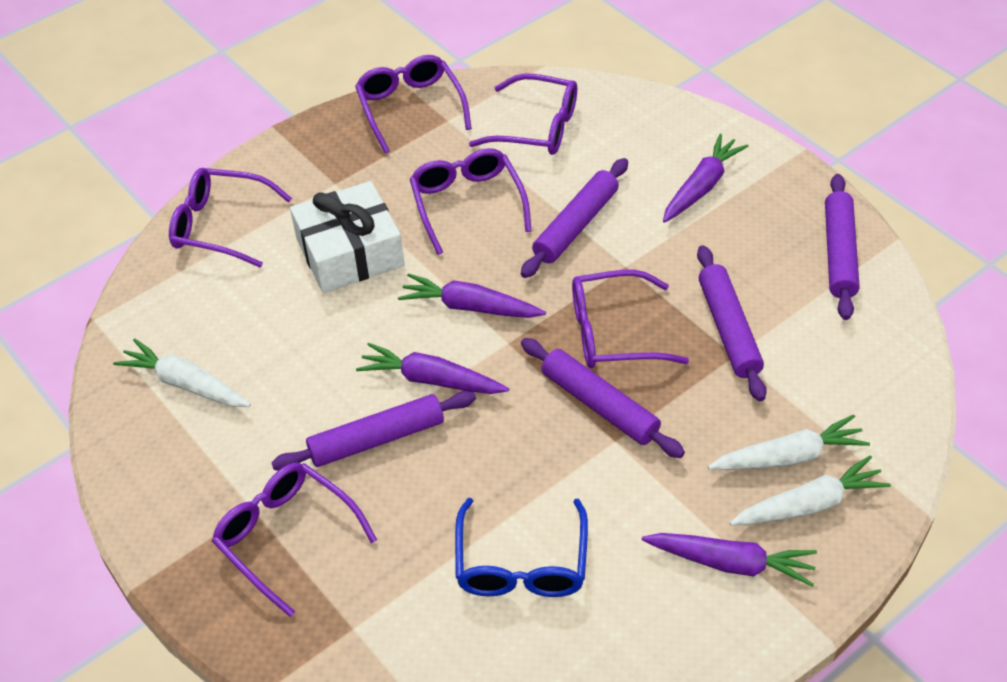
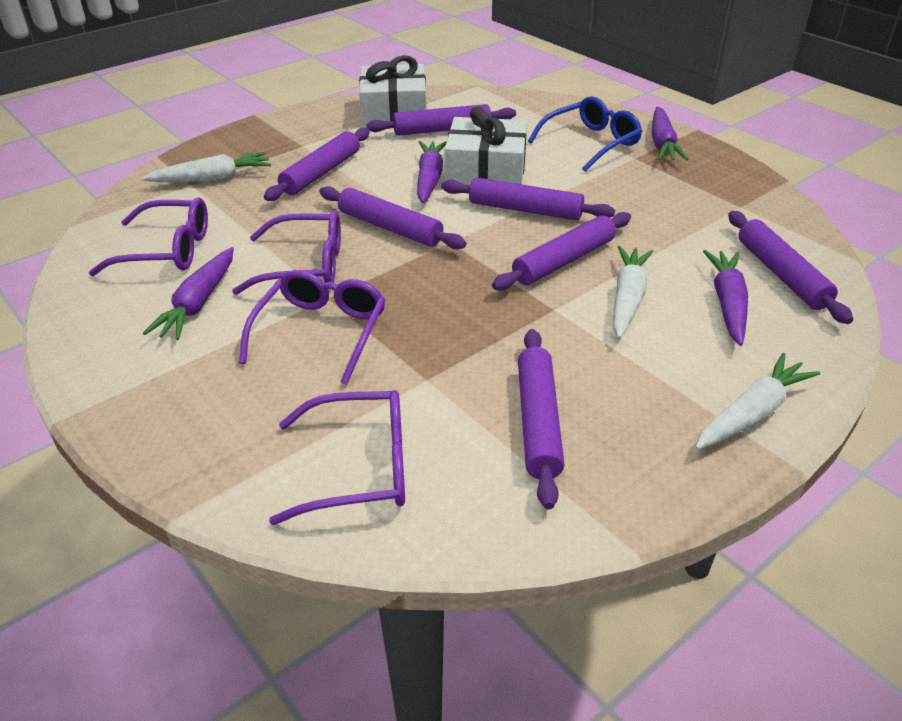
purple glasses: 6 -> 4
purple rolling pin: 5 -> 7
white gift: 1 -> 2

